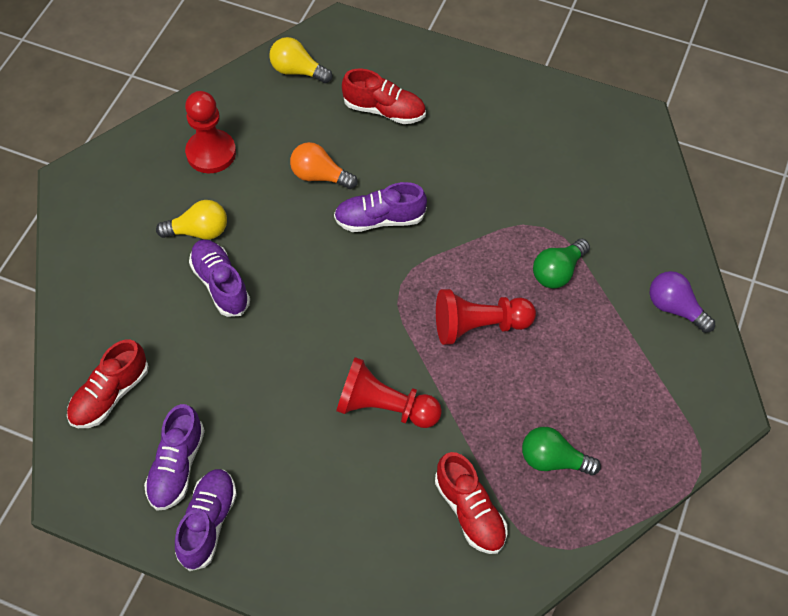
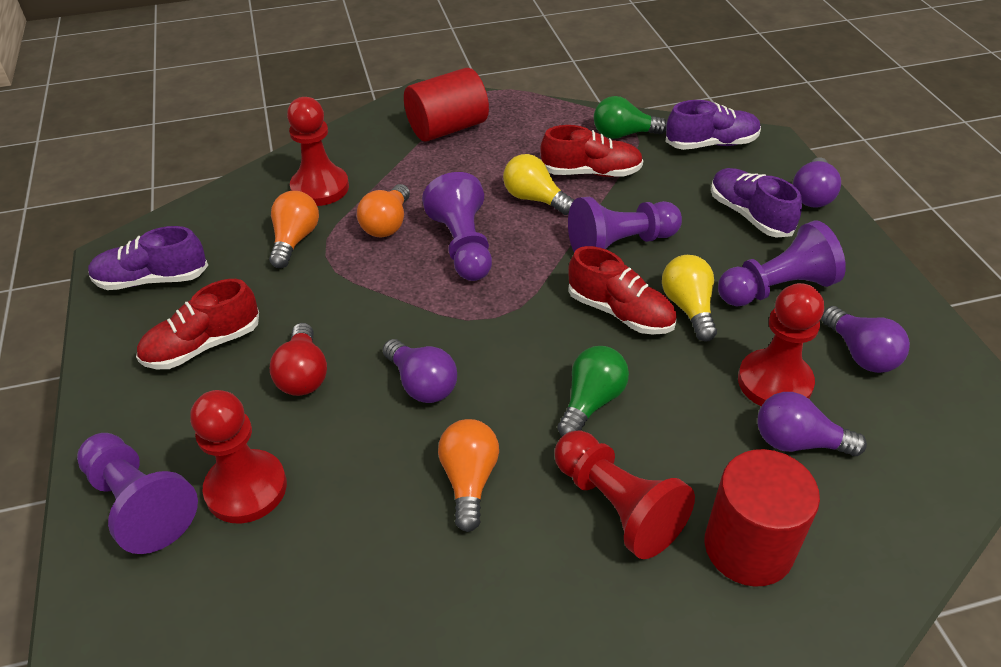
orange light bulb: 1 -> 3
purple light bulb: 1 -> 4
purple pawn: 0 -> 4
purple shoe: 4 -> 3
red cylinder: 0 -> 2
red light bulb: 0 -> 1
red pawn: 3 -> 4

